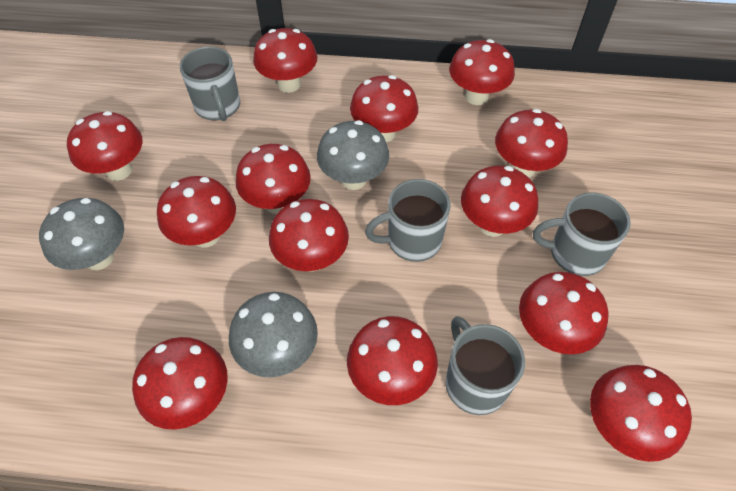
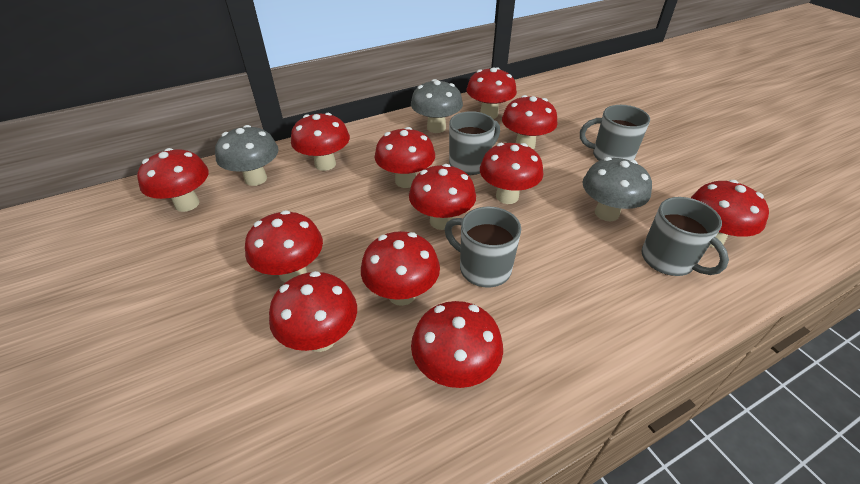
red mushroom: 13 -> 12

